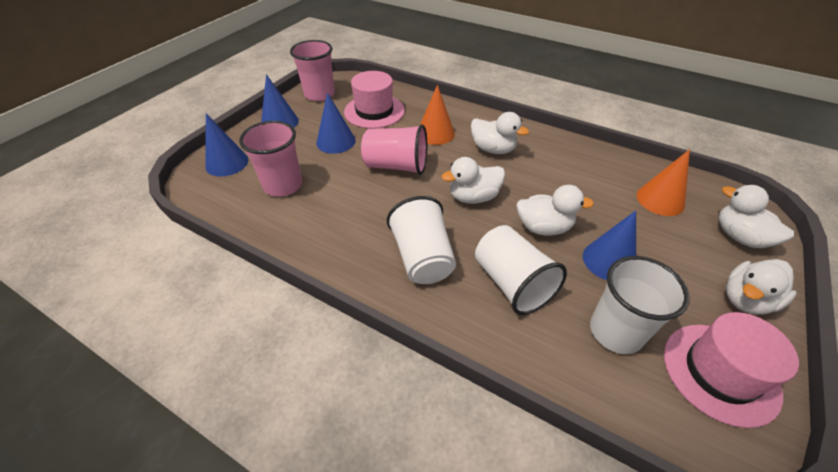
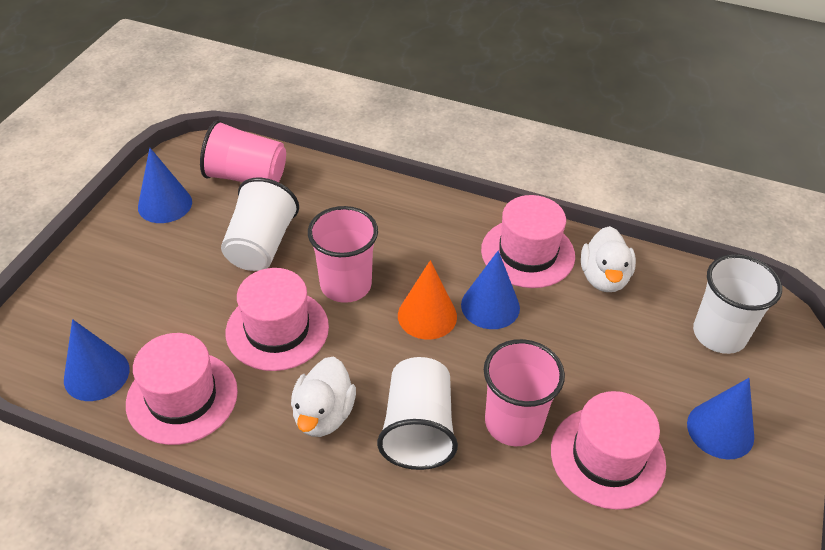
orange cone: 2 -> 1
pink hat: 2 -> 4
white duck: 5 -> 2

